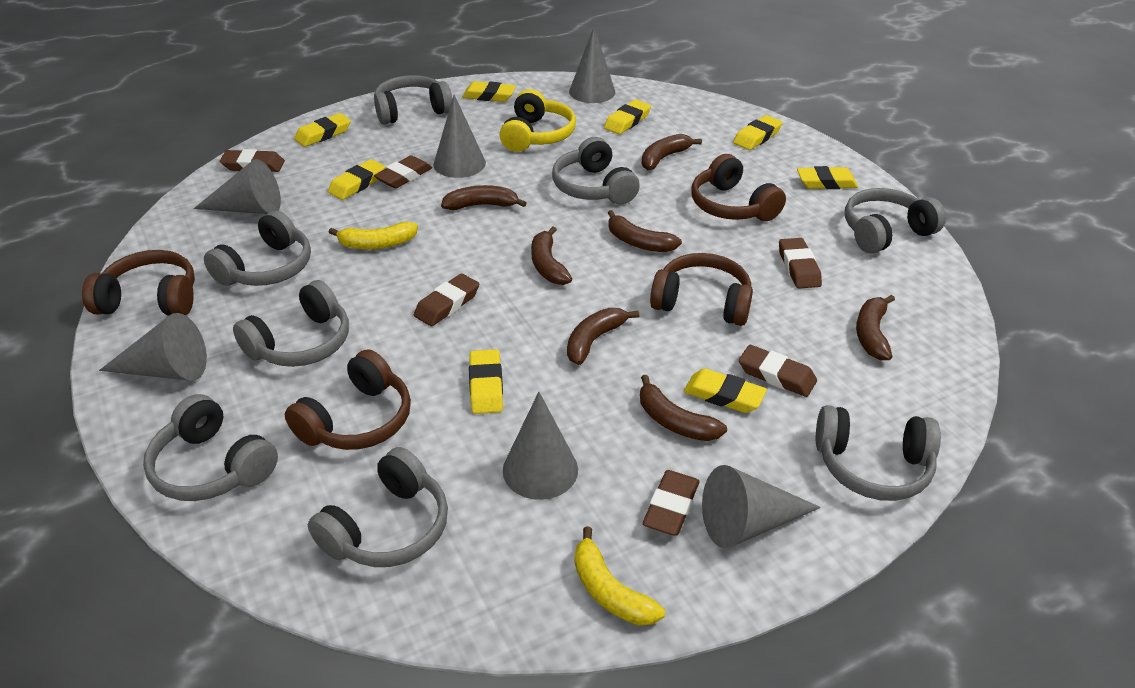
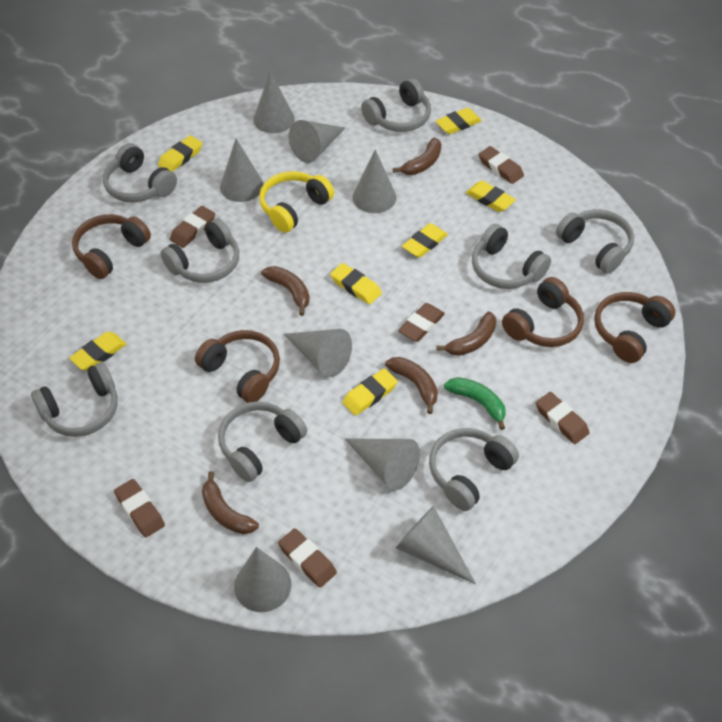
brown banana: 7 -> 5
green banana: 0 -> 1
grey cone: 6 -> 8
yellow banana: 2 -> 0
yellow eraser: 8 -> 7

